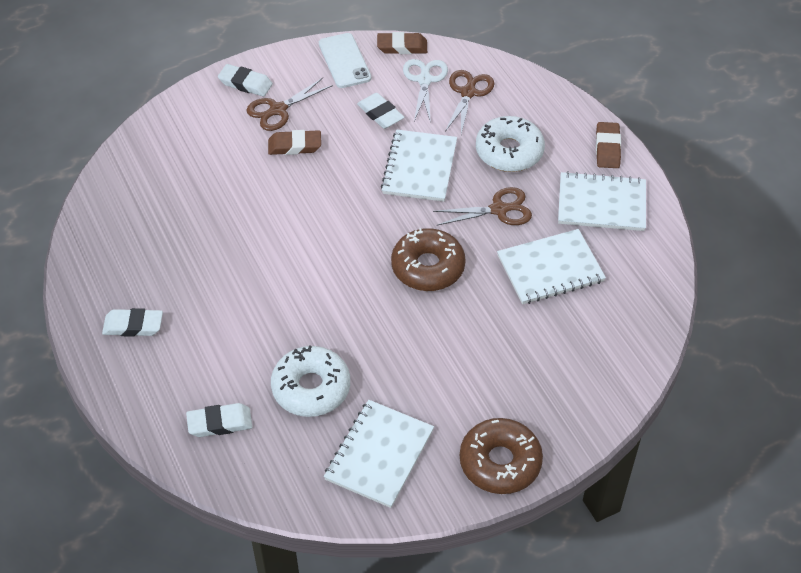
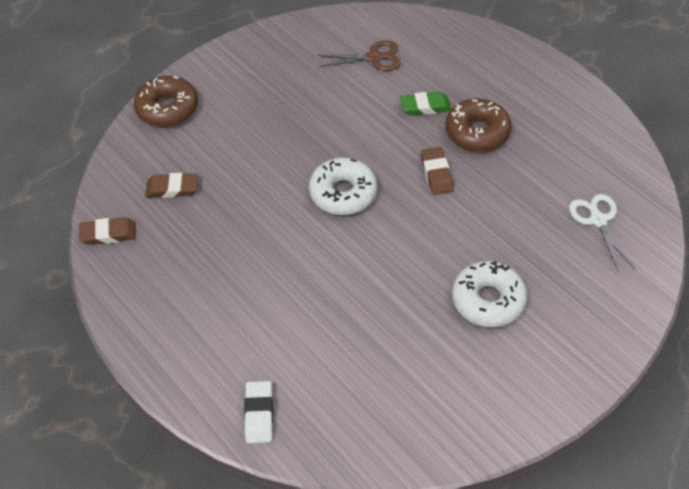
brown scissors: 3 -> 1
green eraser: 0 -> 1
white eraser: 4 -> 1
white notebook: 4 -> 0
white phone: 1 -> 0

